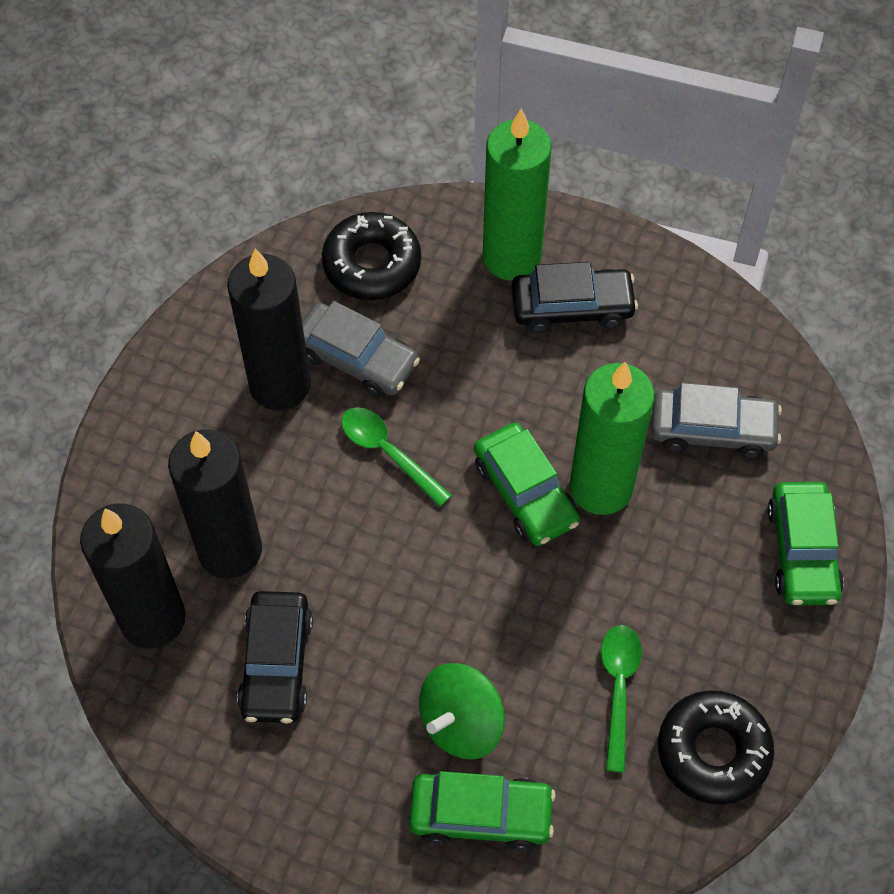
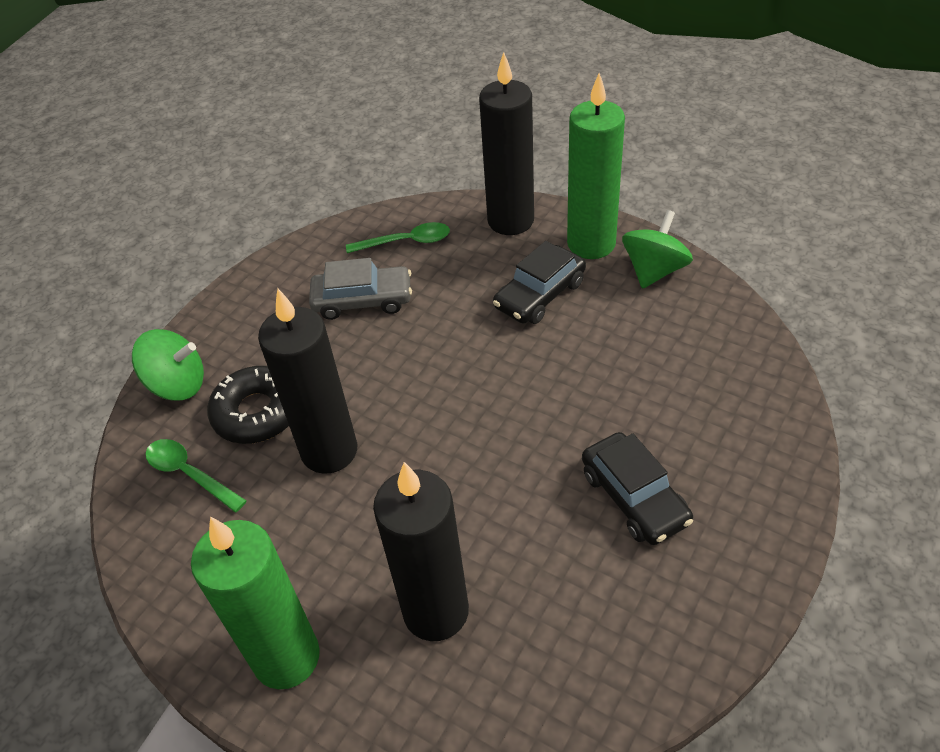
black donut: 2 -> 1
green car: 3 -> 0
green spinning top: 1 -> 2
grey car: 2 -> 1

